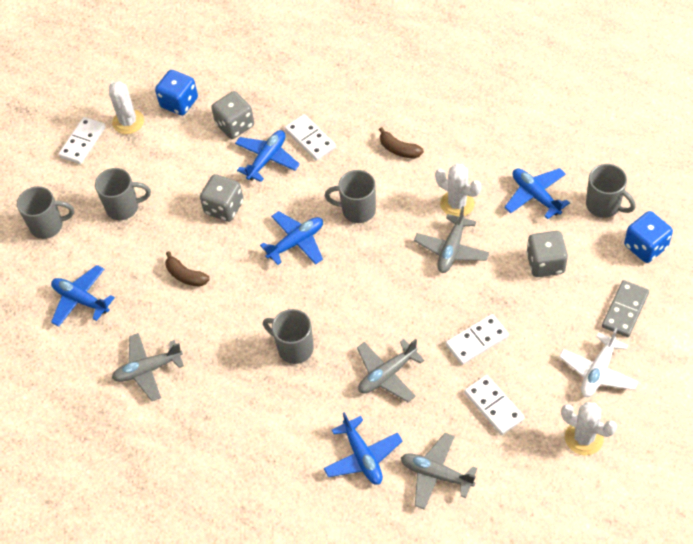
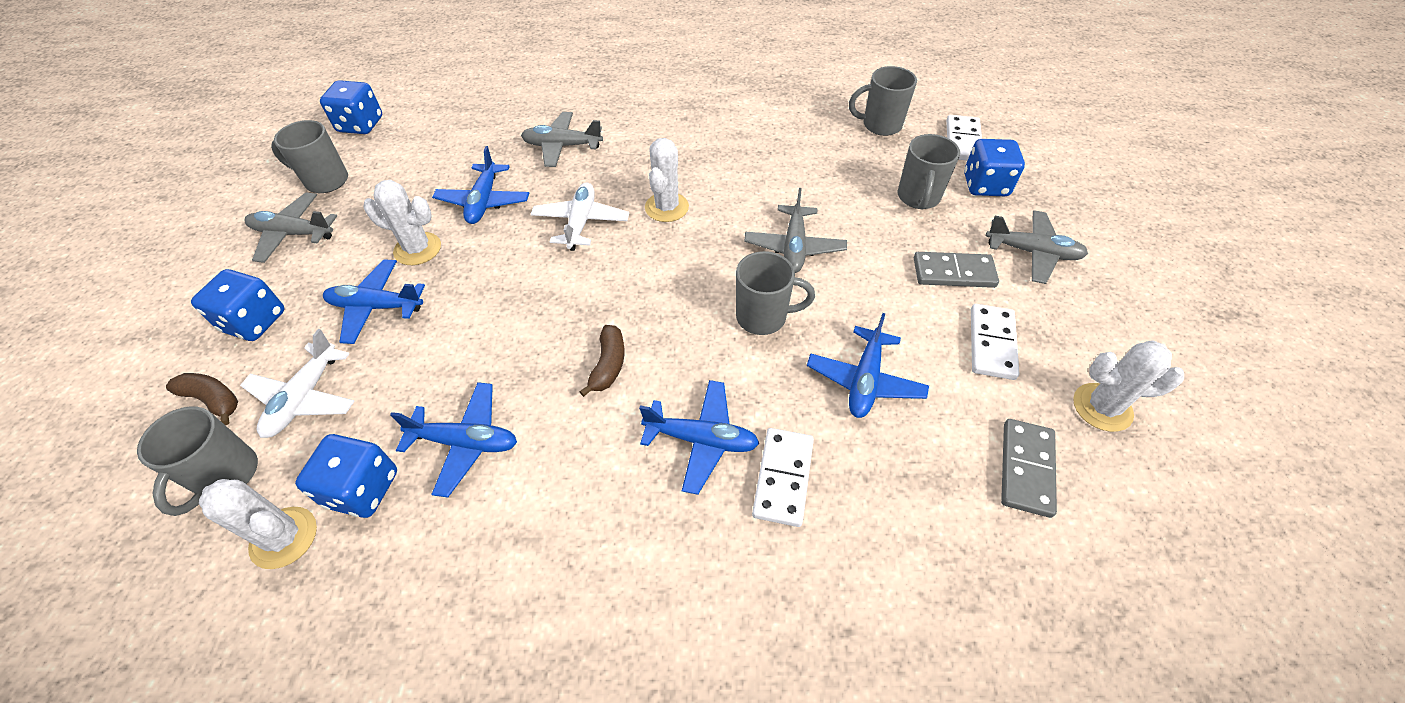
blue dice: 2 -> 4
grey dice: 3 -> 0
grey domino: 1 -> 2
white cactus: 3 -> 4
white domino: 4 -> 3
white plane: 1 -> 2

